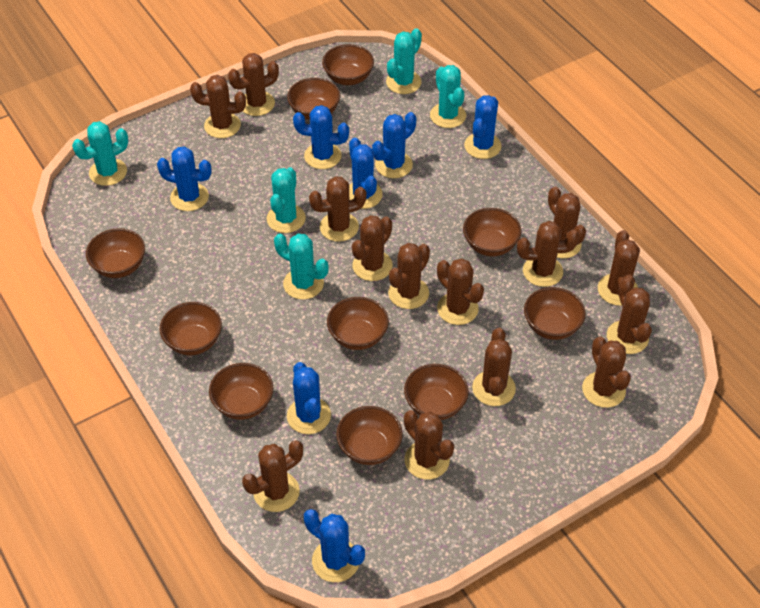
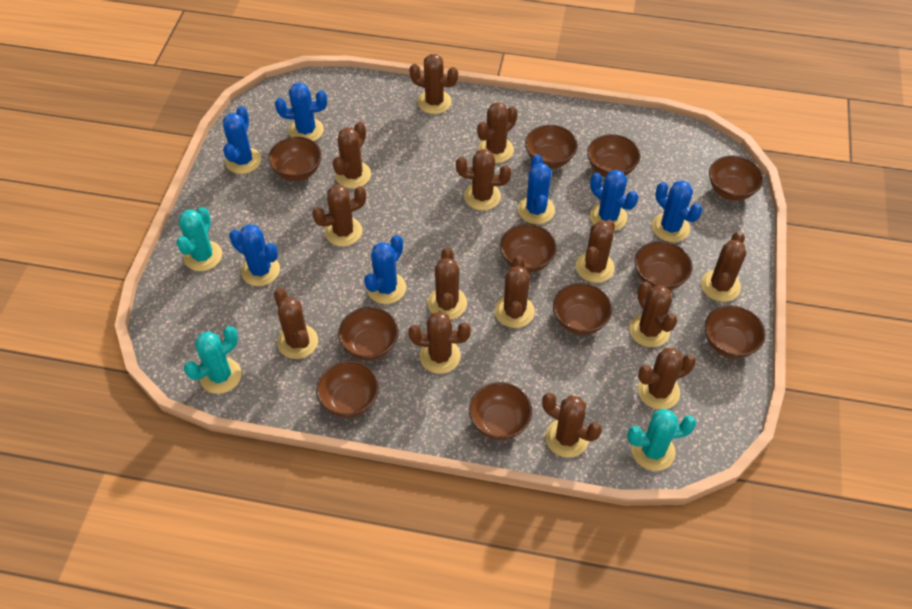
brown bowl: 10 -> 11
turquoise cactus: 5 -> 3

